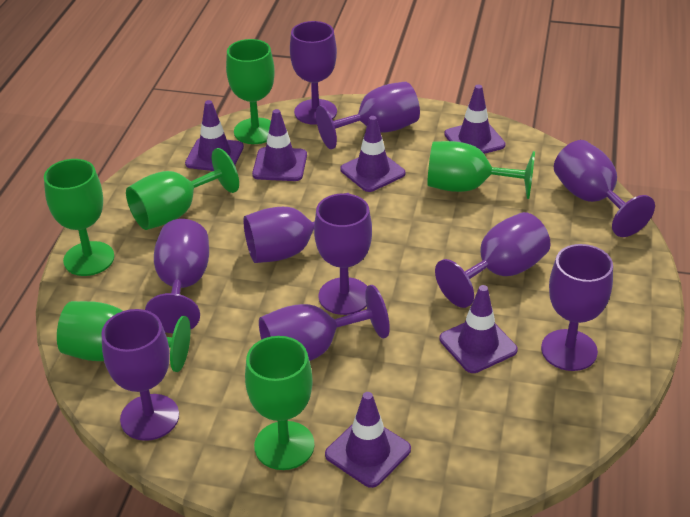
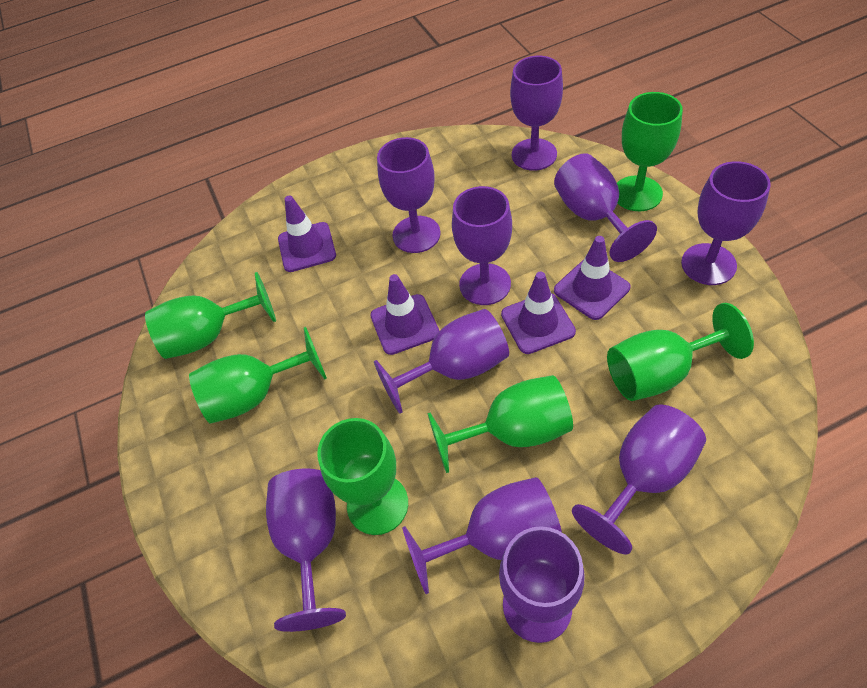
purple traffic cone: 6 -> 4

